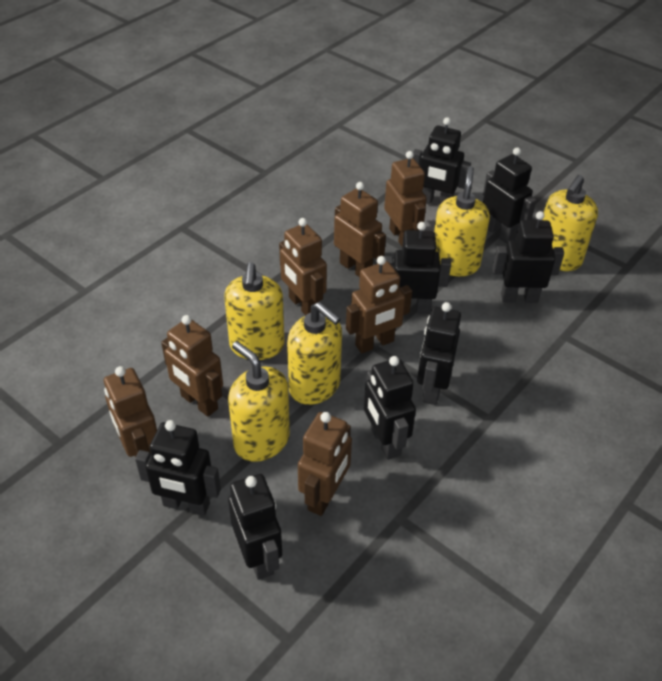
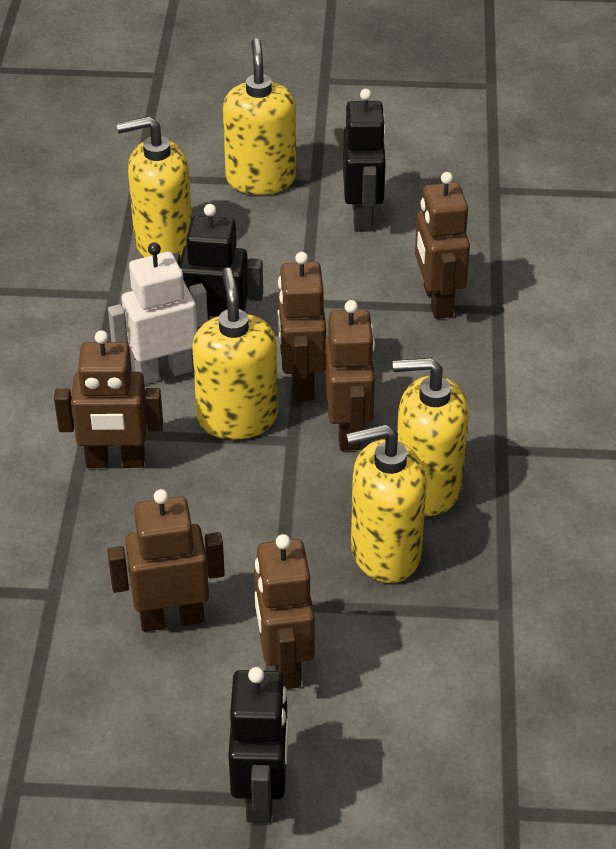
black robot: 8 -> 3
brown robot: 7 -> 6
white robot: 0 -> 1

